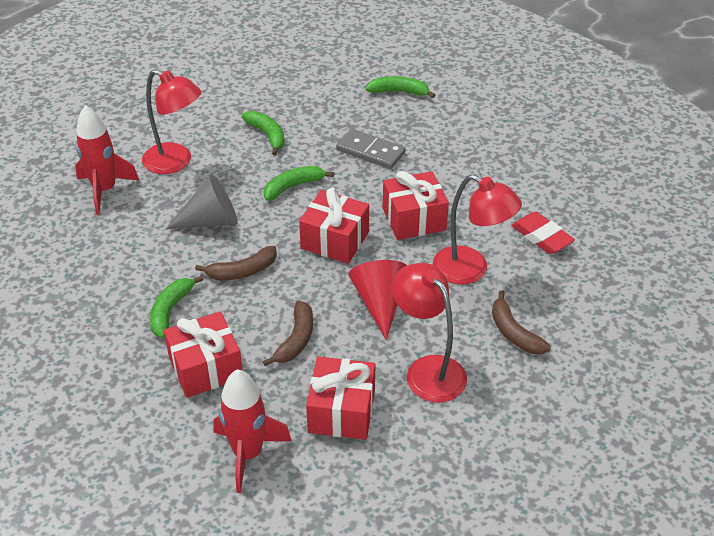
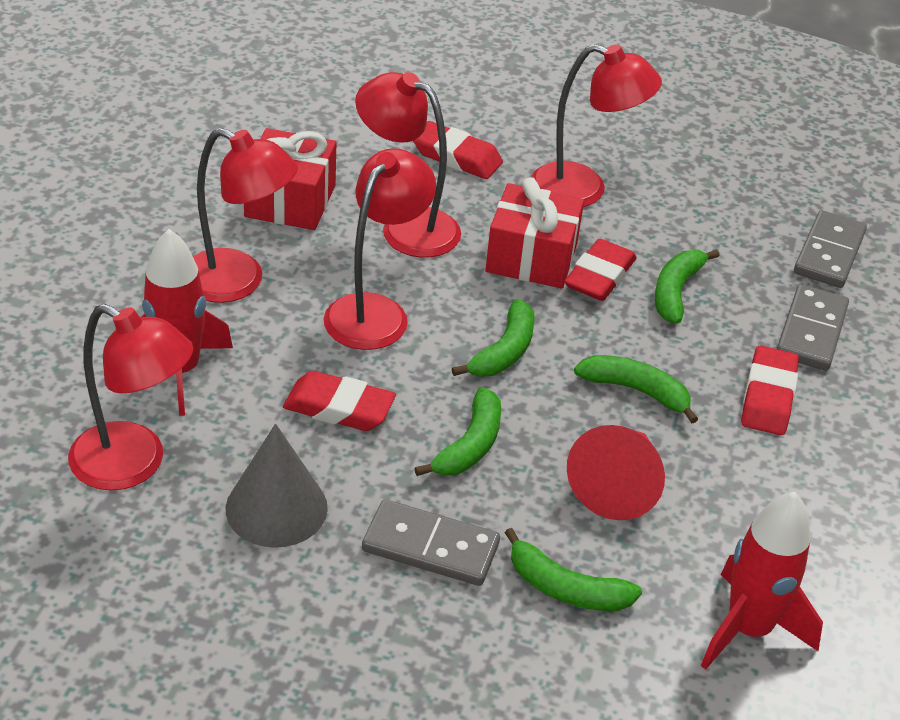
brown banana: 3 -> 0
green banana: 4 -> 5
grey domino: 1 -> 3
red eraser: 1 -> 4
red gift: 4 -> 2
red lamp: 3 -> 5

